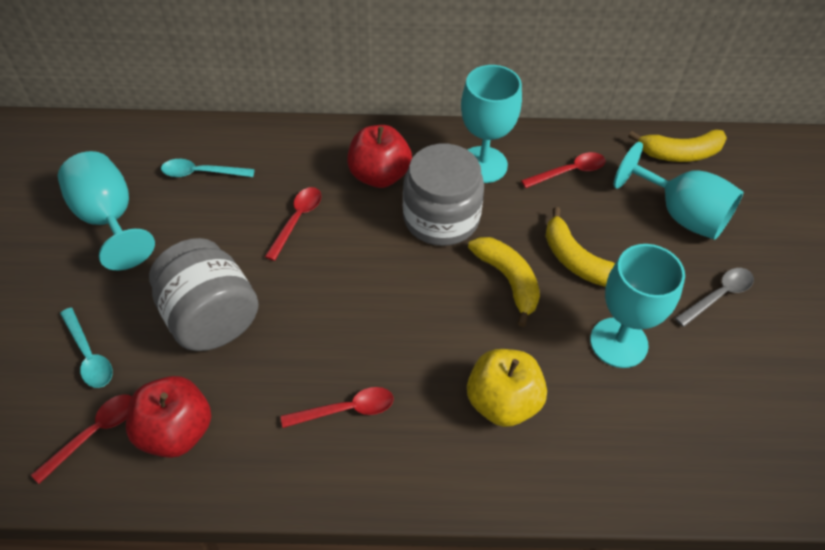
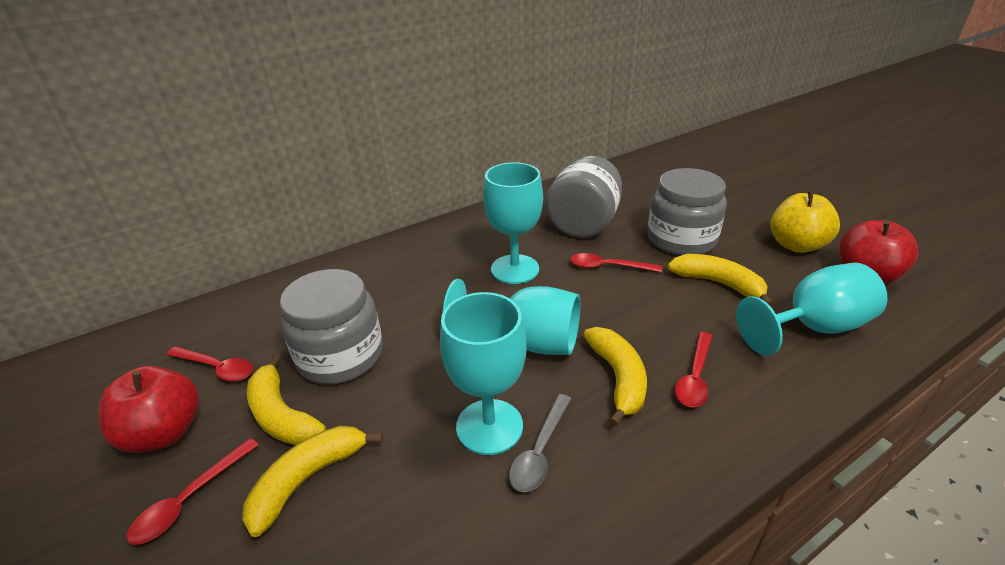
grey jar: 2 -> 3
turquoise spoon: 2 -> 0
yellow banana: 3 -> 4

